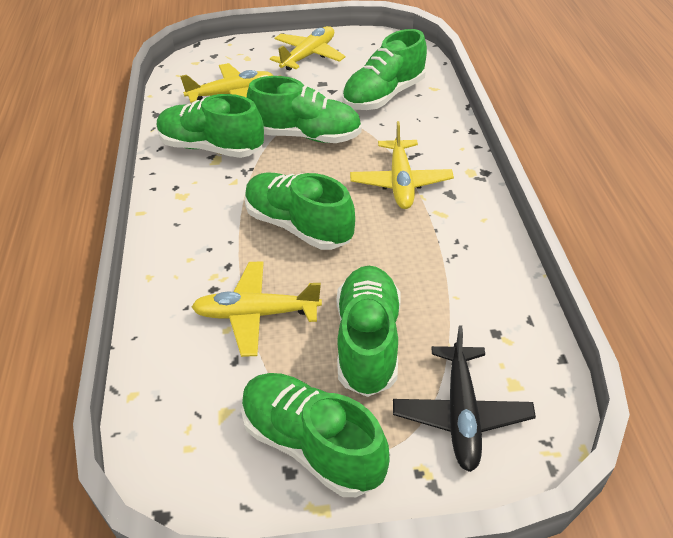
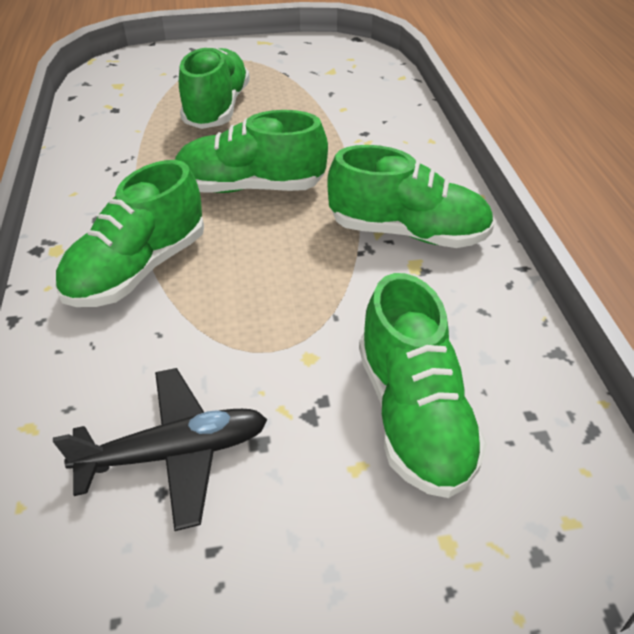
green shoe: 6 -> 5
yellow plane: 4 -> 0

